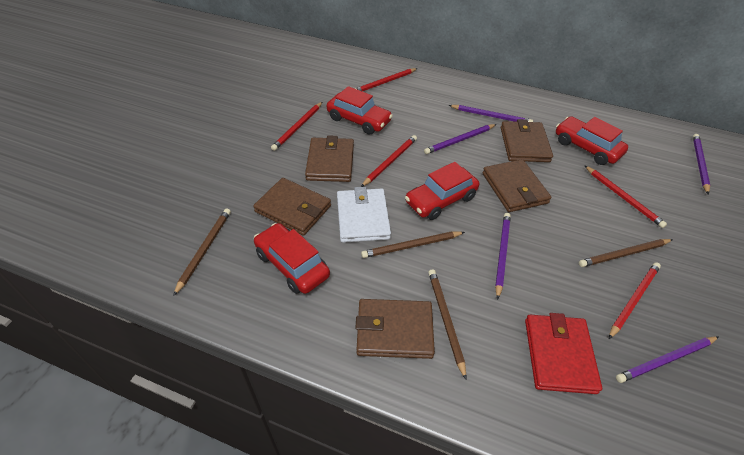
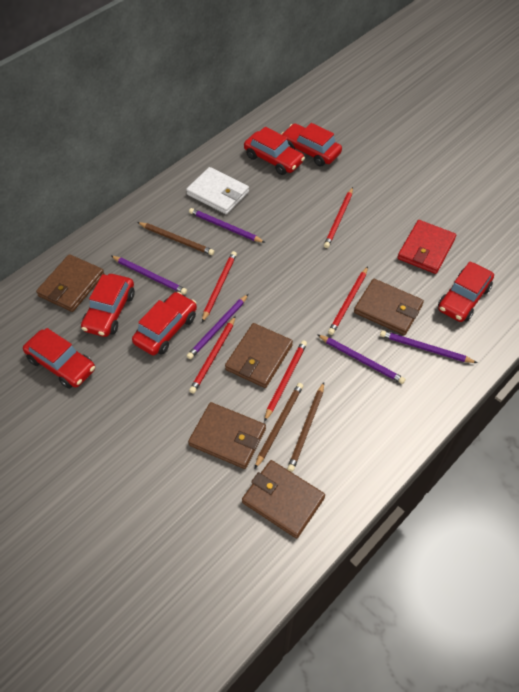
brown pencil: 4 -> 3
red car: 4 -> 6

